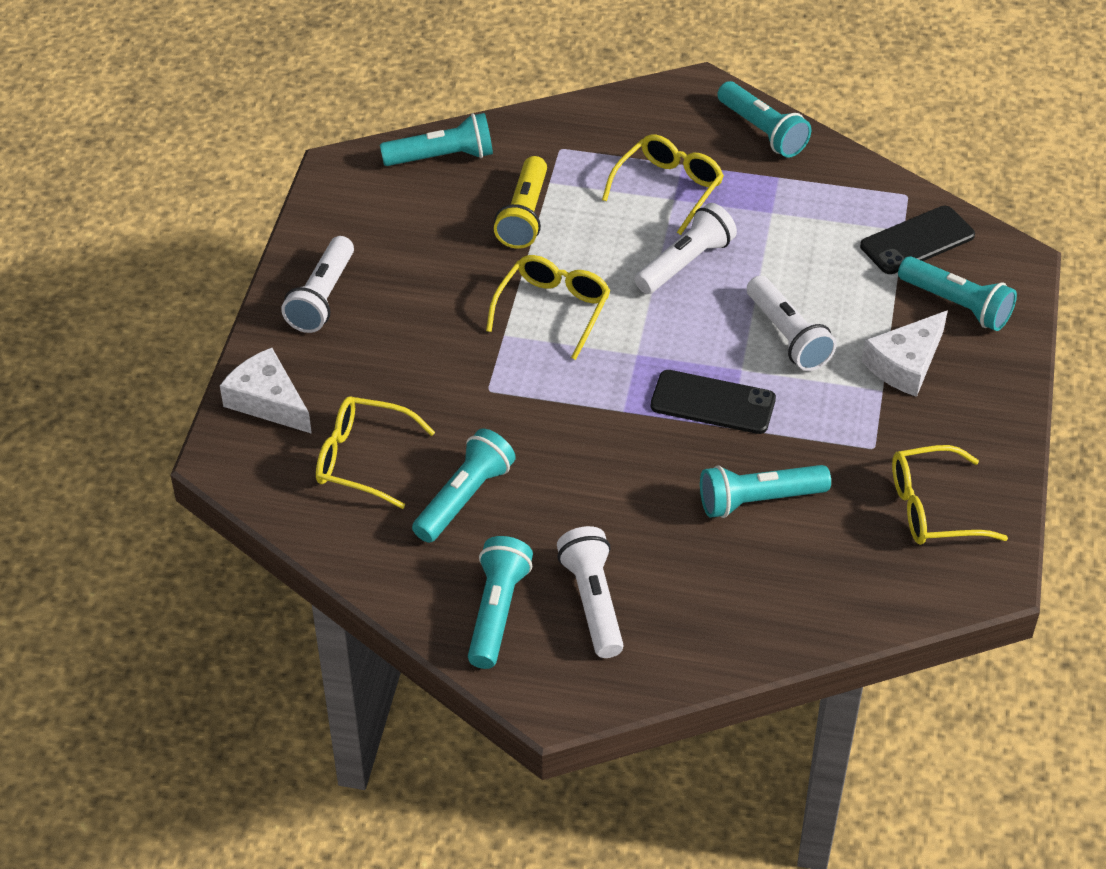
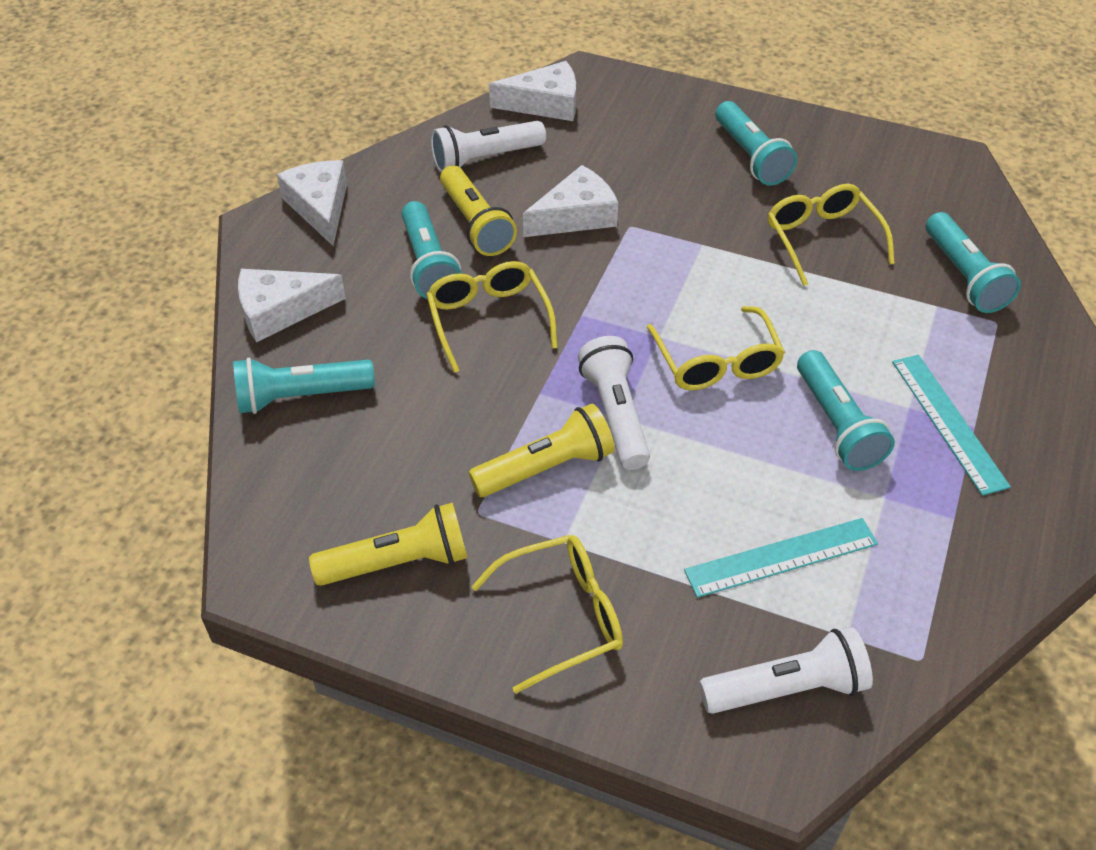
black phone: 2 -> 0
turquoise flashlight: 6 -> 5
turquoise ruler: 0 -> 2
white cheese: 2 -> 4
white flashlight: 4 -> 3
yellow flashlight: 1 -> 3

